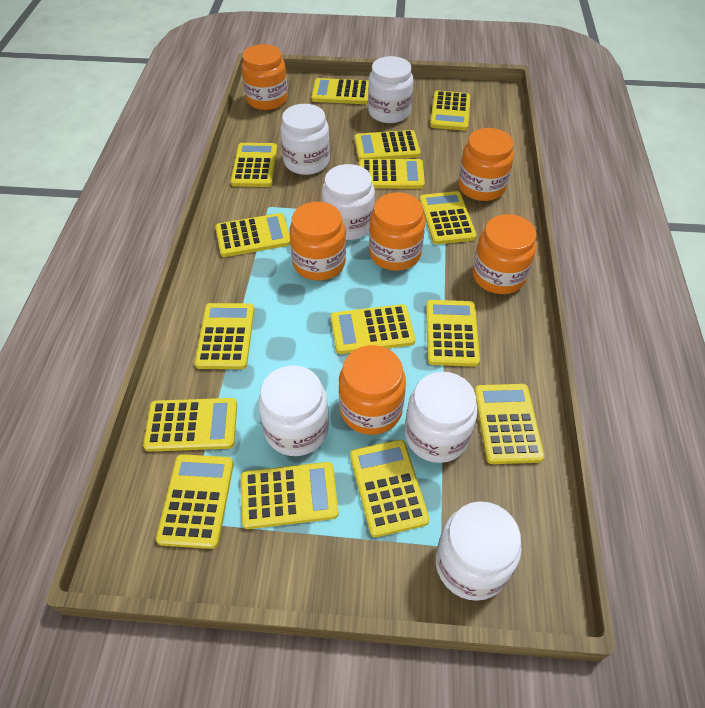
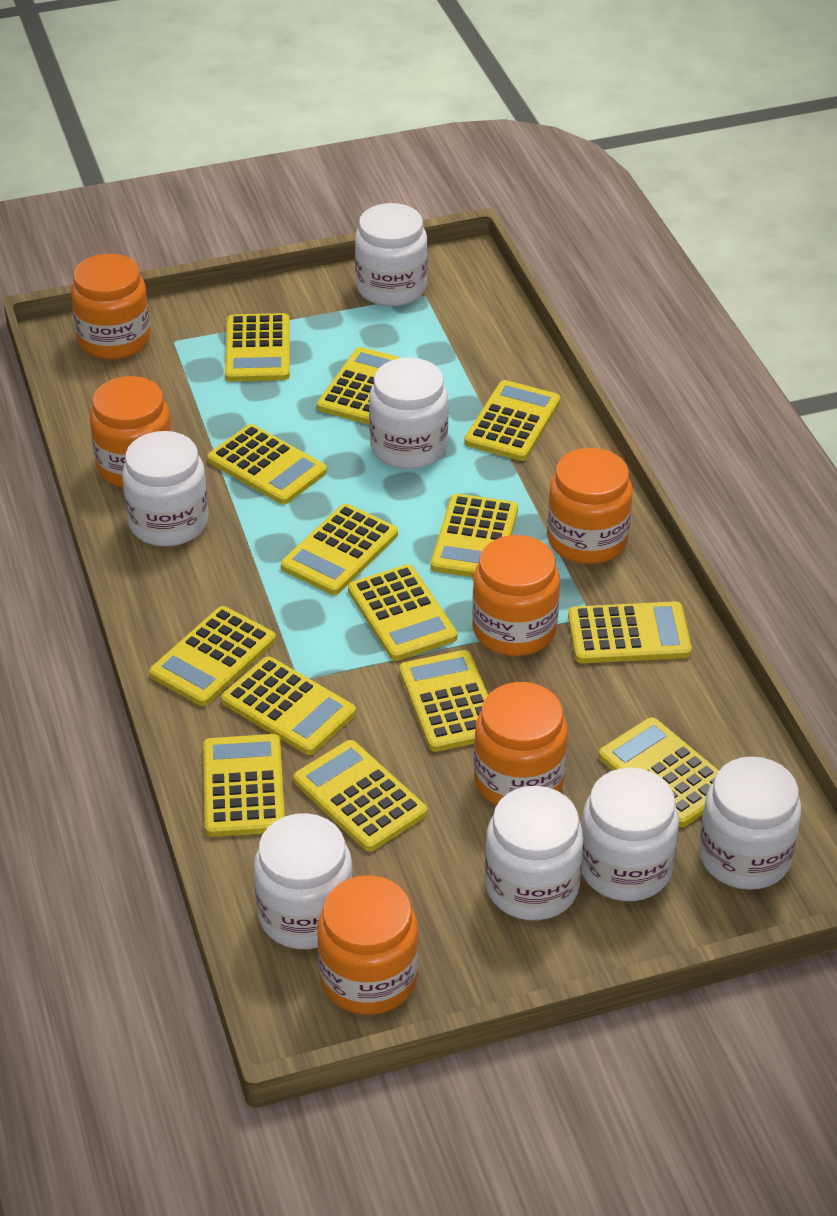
white jar: 6 -> 7
yellow calculator: 15 -> 14

